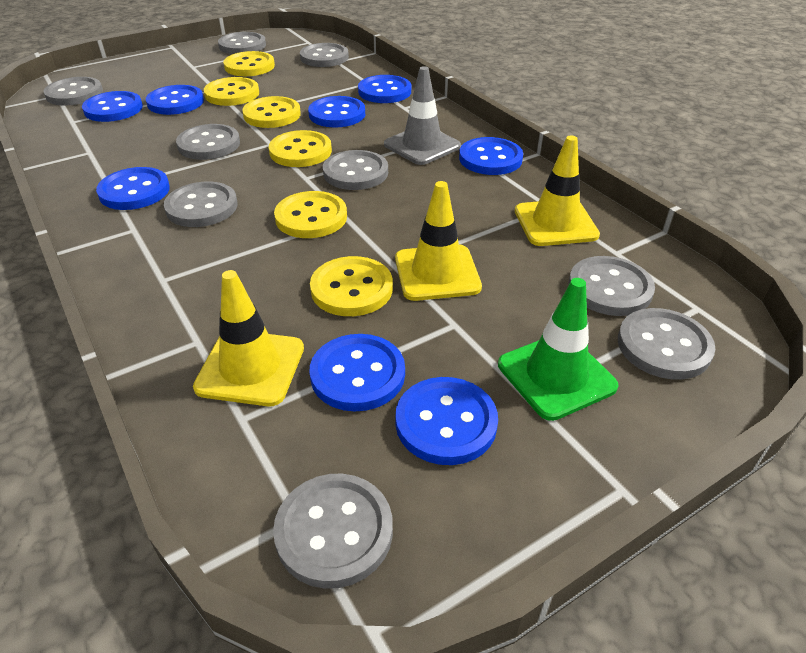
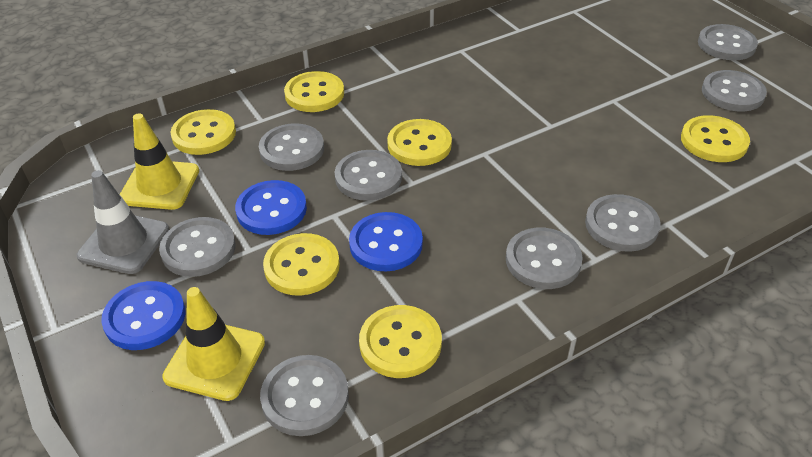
blue button: 8 -> 3
green traffic cone: 1 -> 0
grey button: 9 -> 8
yellow traffic cone: 3 -> 2

